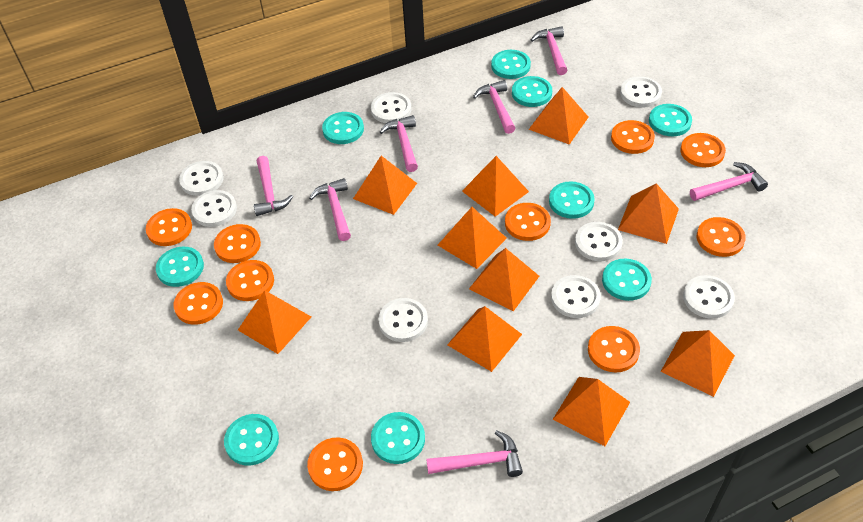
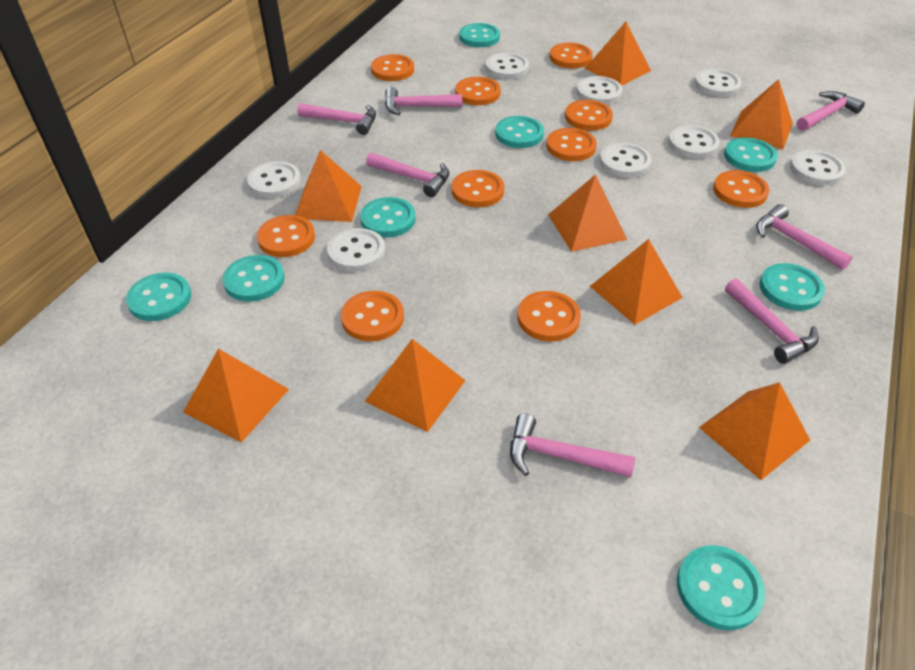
orange pyramid: 10 -> 8
turquoise button: 9 -> 8

